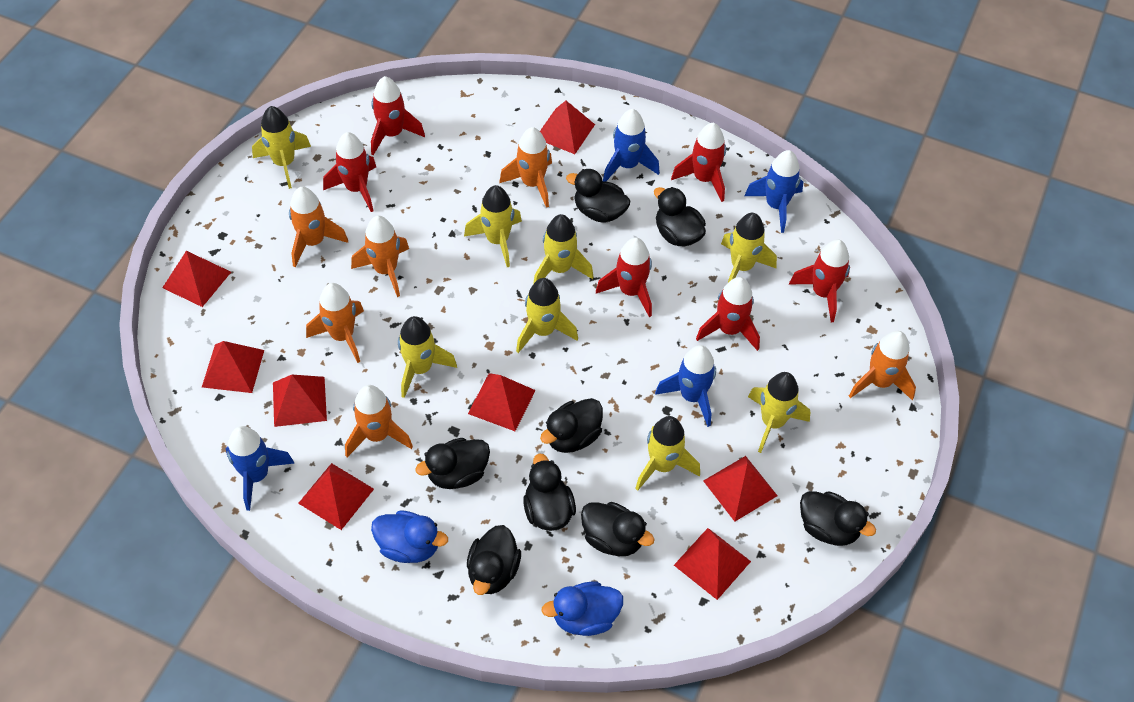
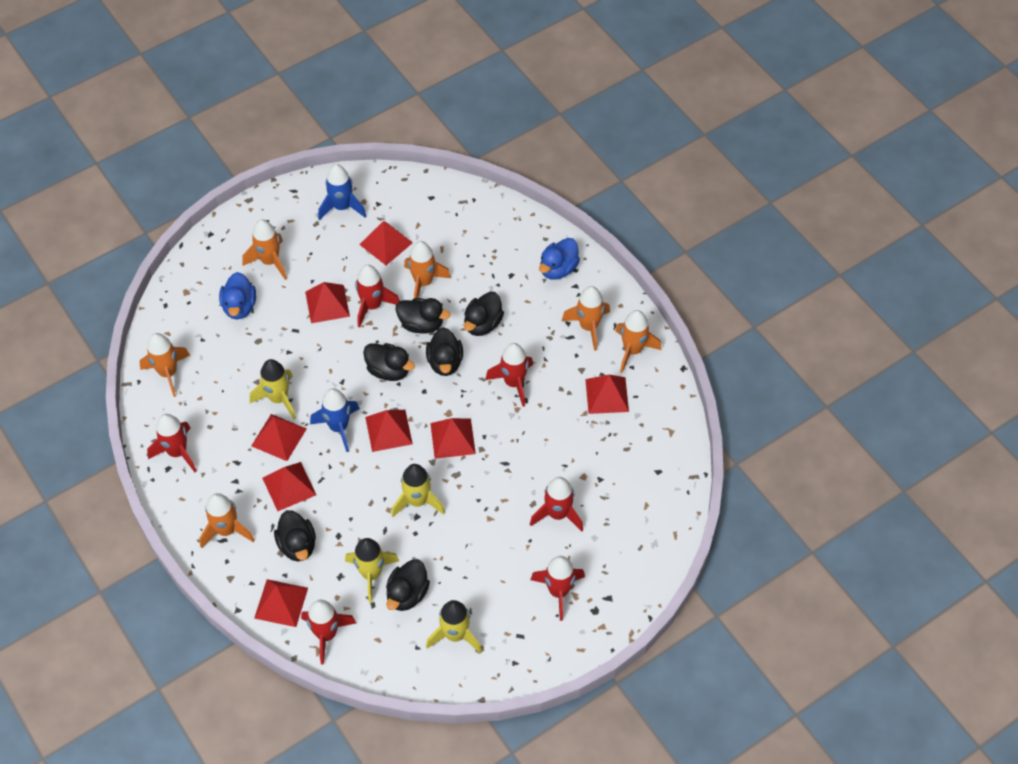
black duck: 8 -> 6
blue rocket: 4 -> 2
yellow rocket: 8 -> 4

